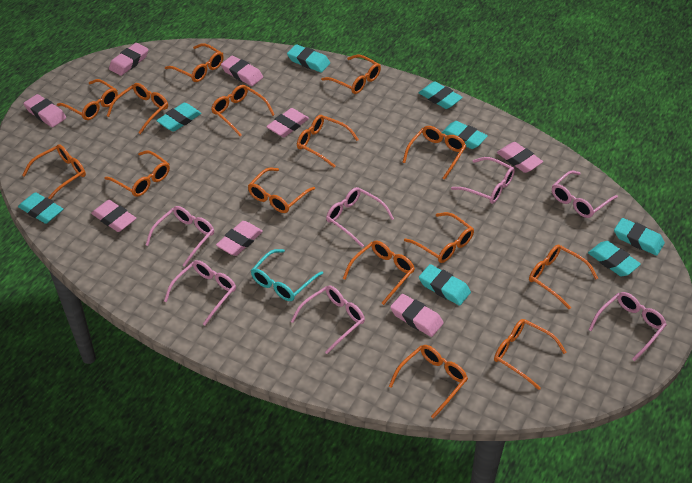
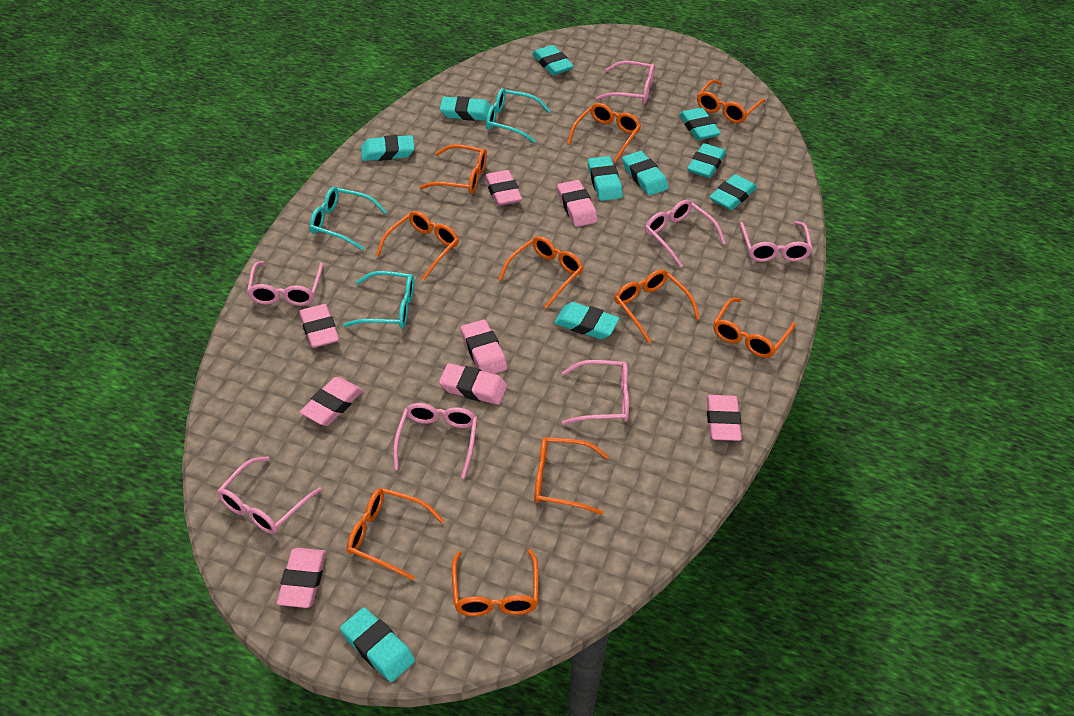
orange glasses: 15 -> 10
turquoise eraser: 8 -> 10
turquoise glasses: 1 -> 3

